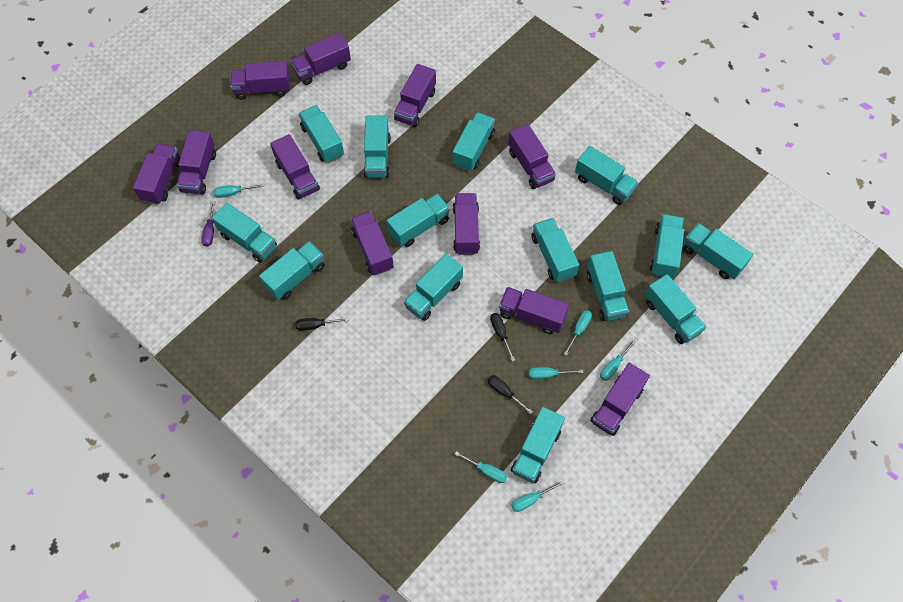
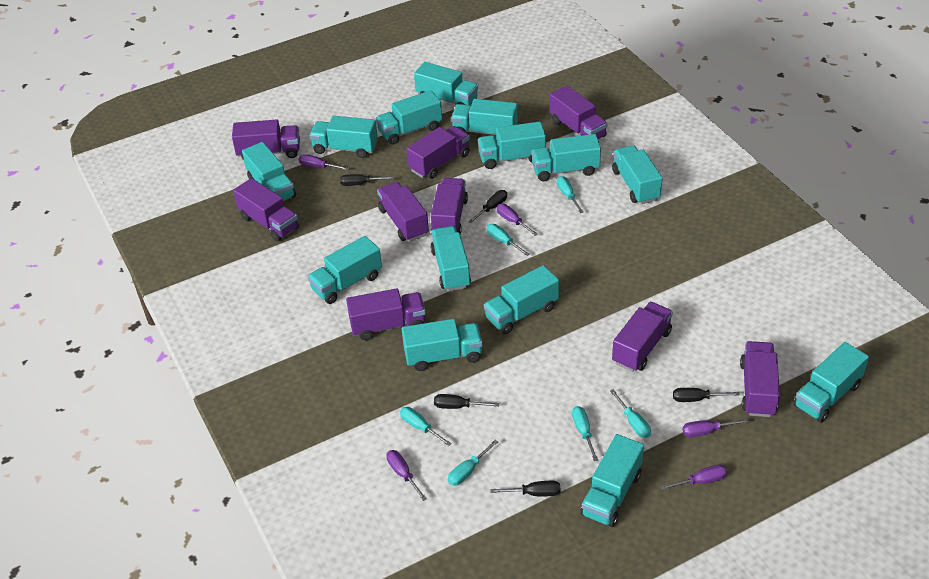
black screwdriver: 3 -> 5
purple screwdriver: 1 -> 5
purple truck: 11 -> 9

